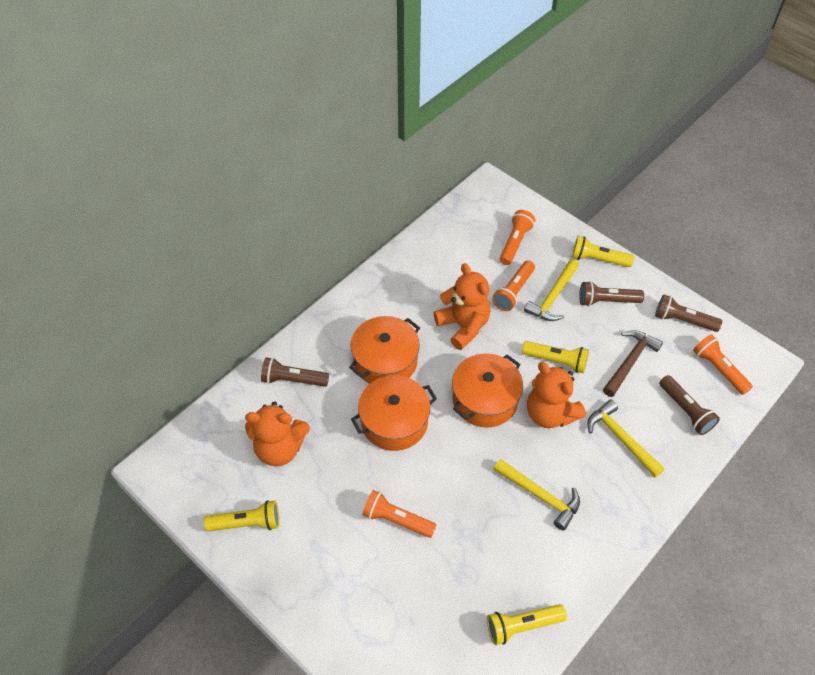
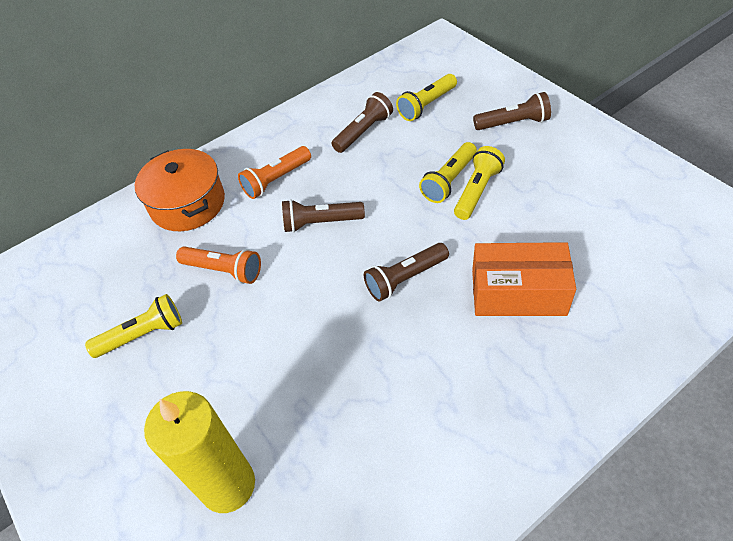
brown hammer: 1 -> 0
orange box: 0 -> 1
orange flashlight: 4 -> 2
orange pot: 3 -> 1
orange teddy bear: 3 -> 0
yellow candle: 0 -> 1
yellow hammer: 3 -> 0

